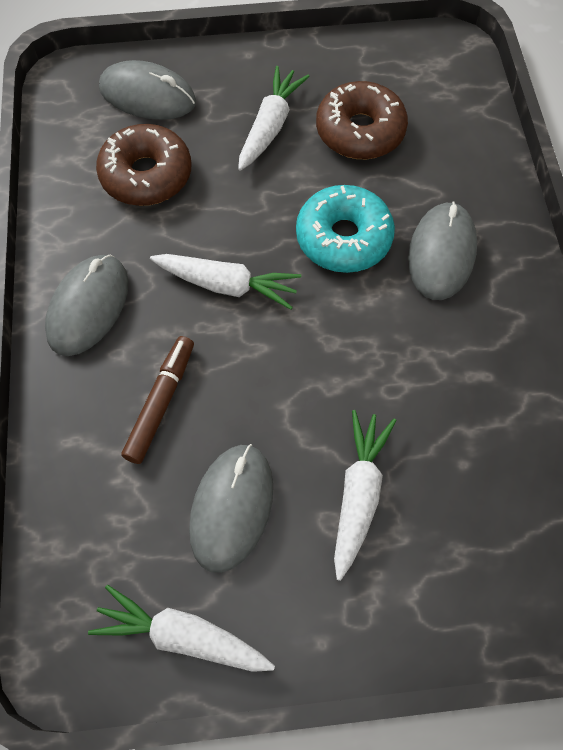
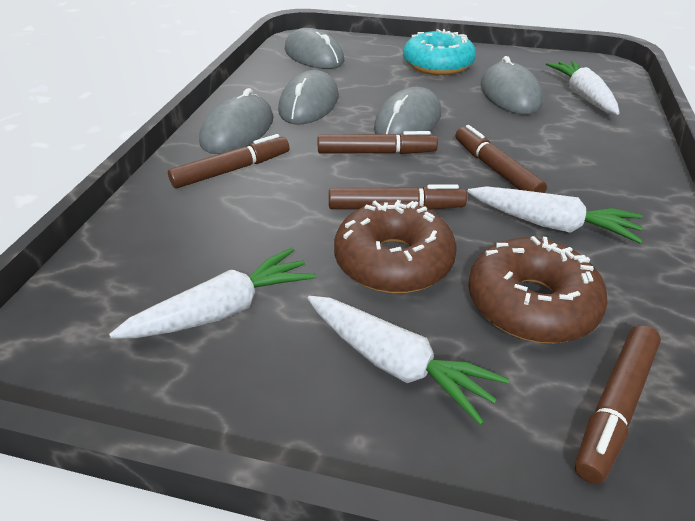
brown marker: 1 -> 5
grey mouse: 4 -> 5

